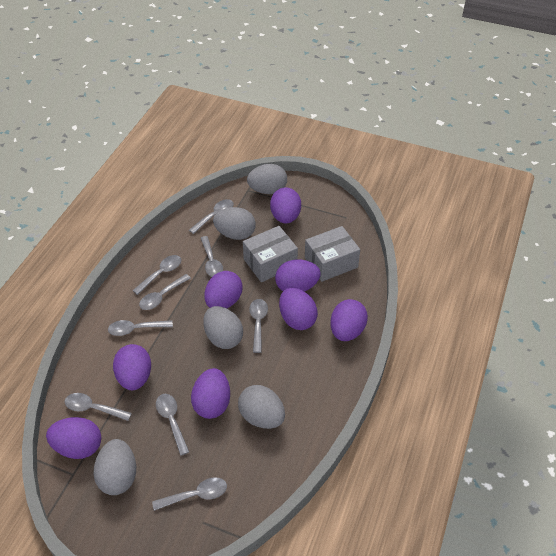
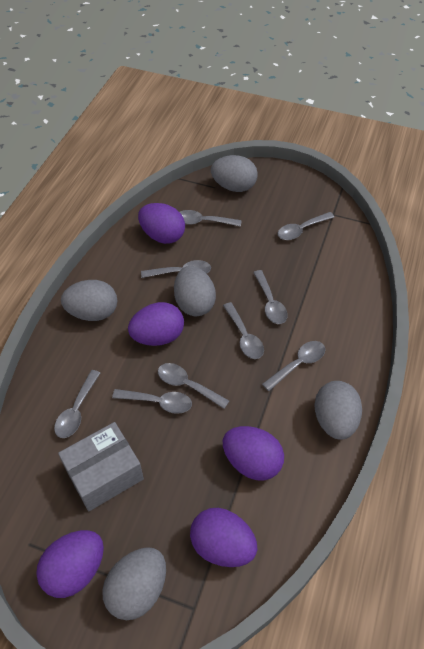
grey box: 2 -> 1
purple egg: 8 -> 5

